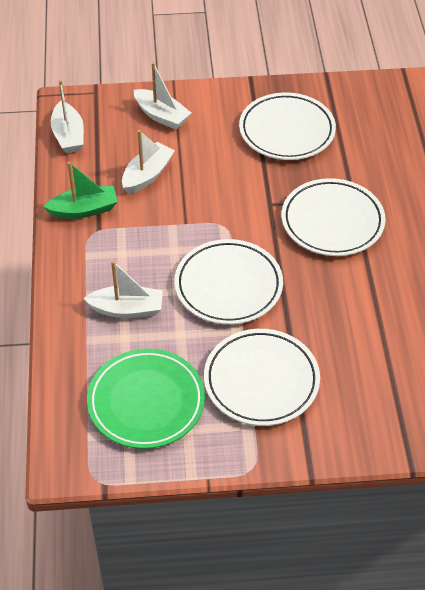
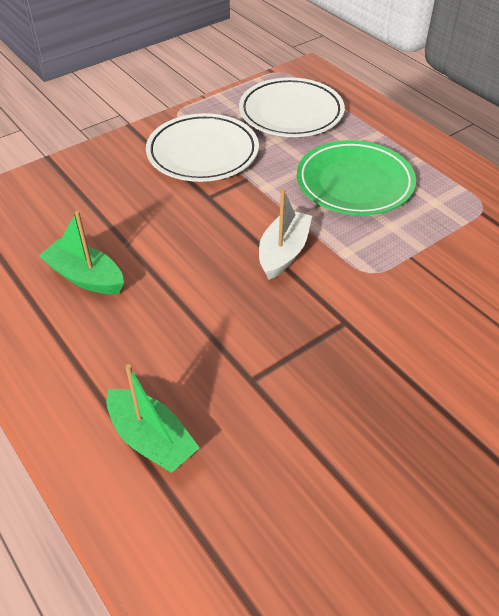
green boat: 1 -> 2
white boat: 4 -> 1
white plate: 4 -> 2

